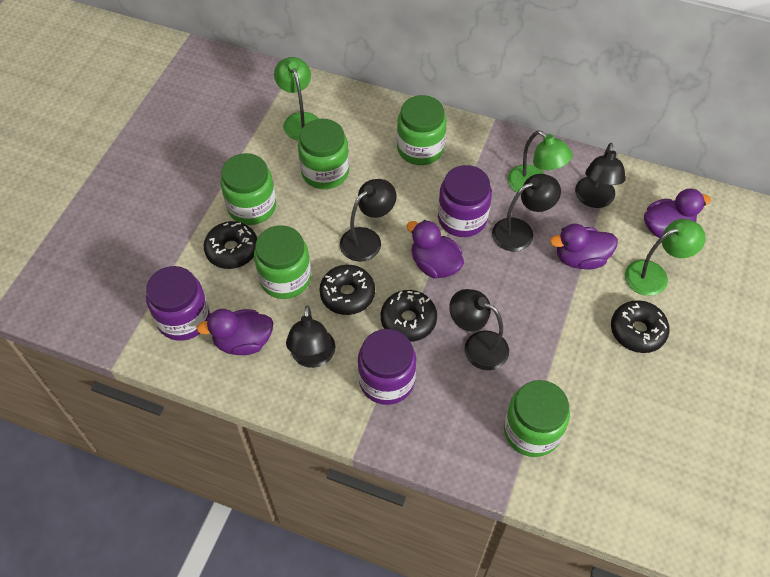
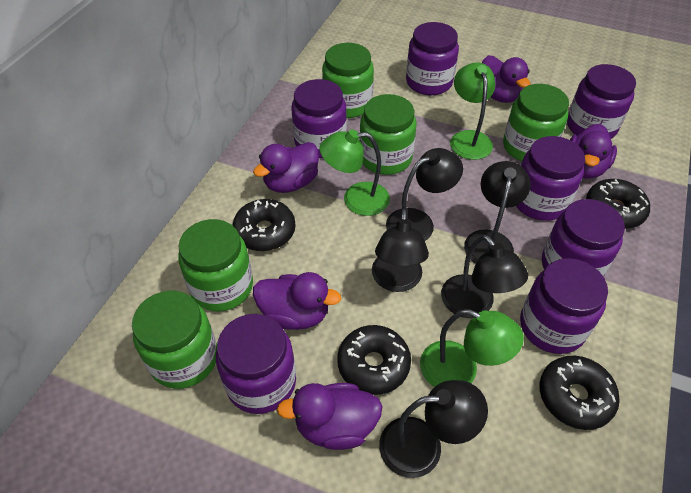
purple duck: 4 -> 5
purple jar: 3 -> 7

